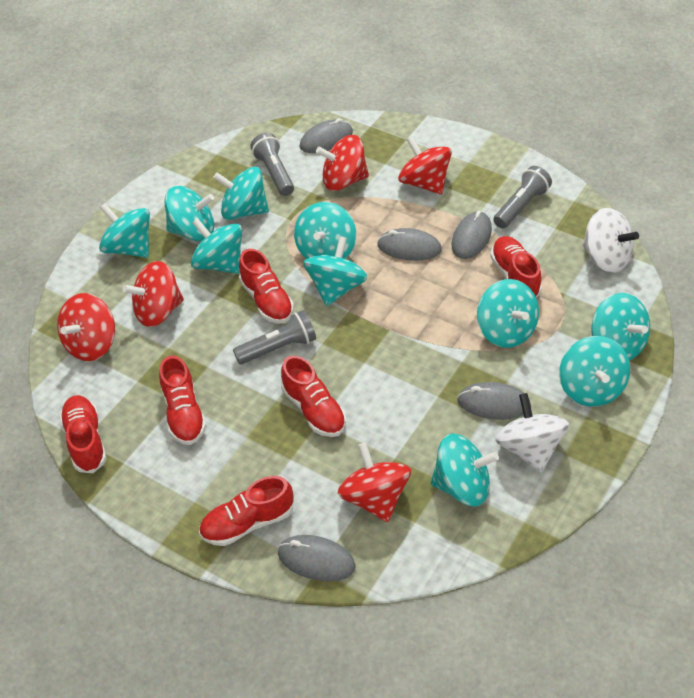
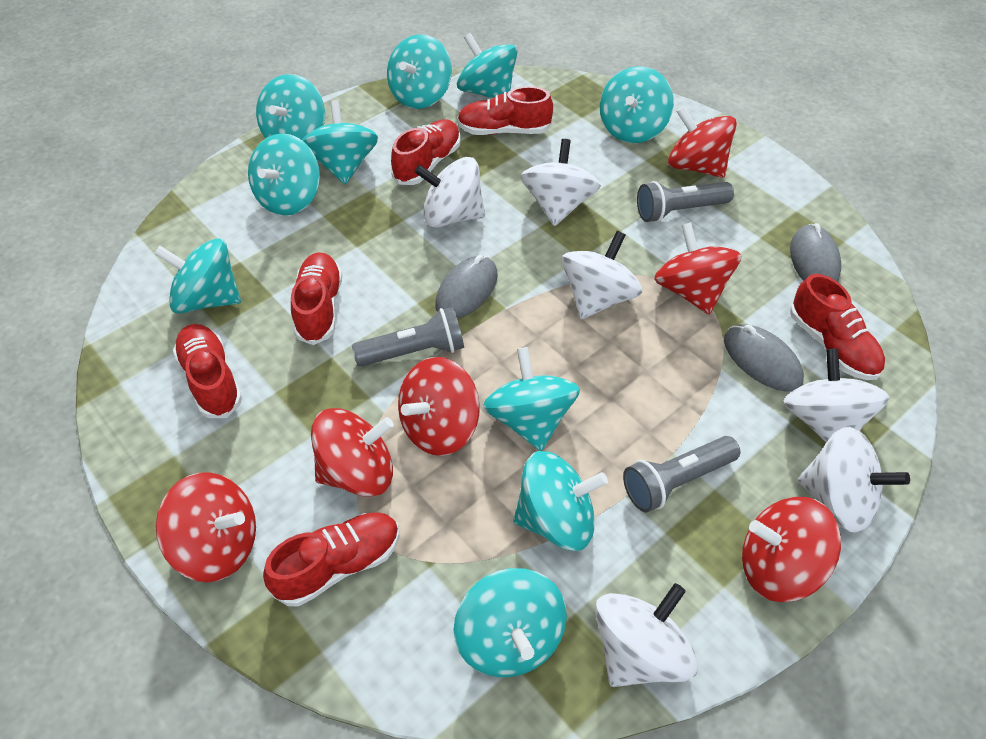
grey mouse: 5 -> 3
red spinning top: 5 -> 6
white spinning top: 2 -> 6

